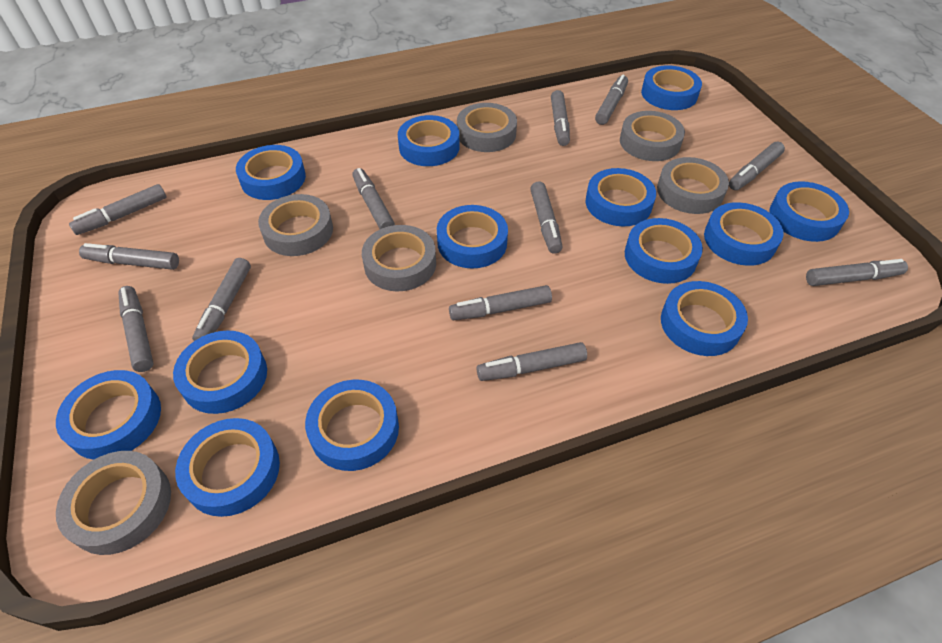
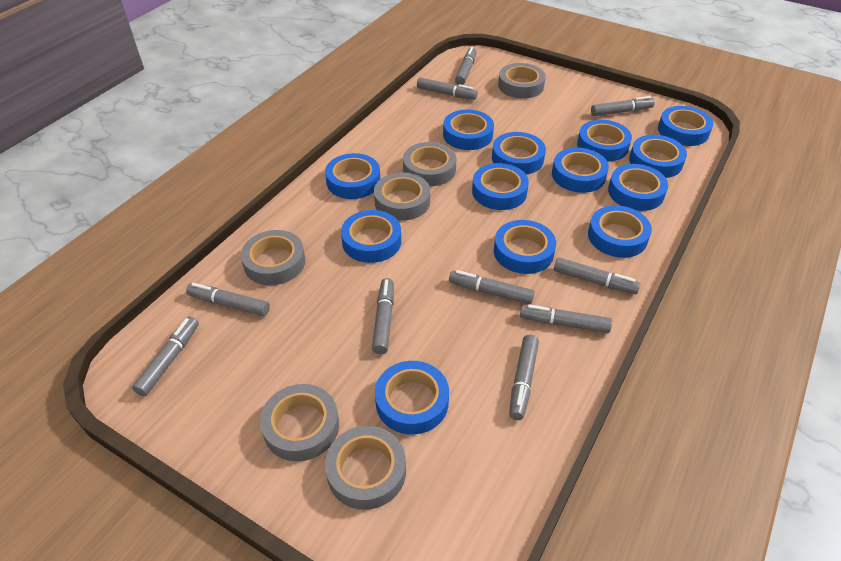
grey marker: 12 -> 10

